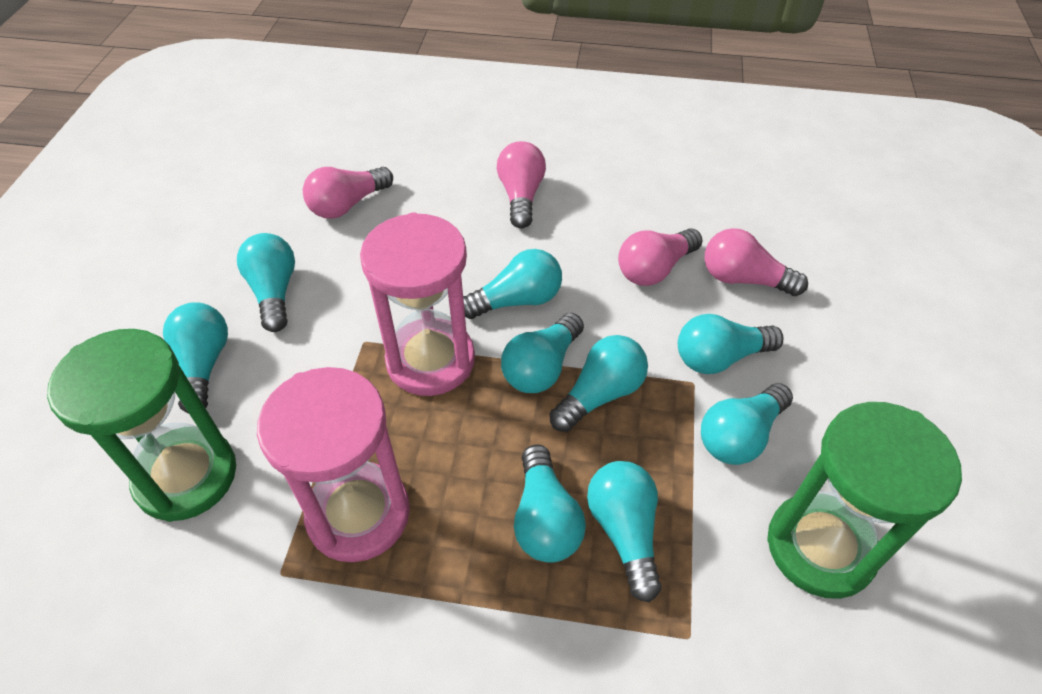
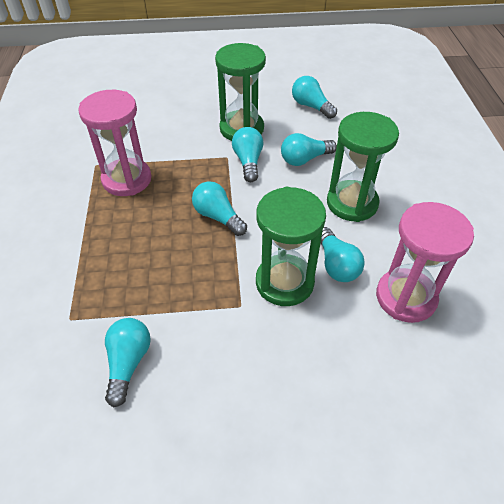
green hourglass: 2 -> 3
pink light bulb: 4 -> 0
turquoise light bulb: 9 -> 6

